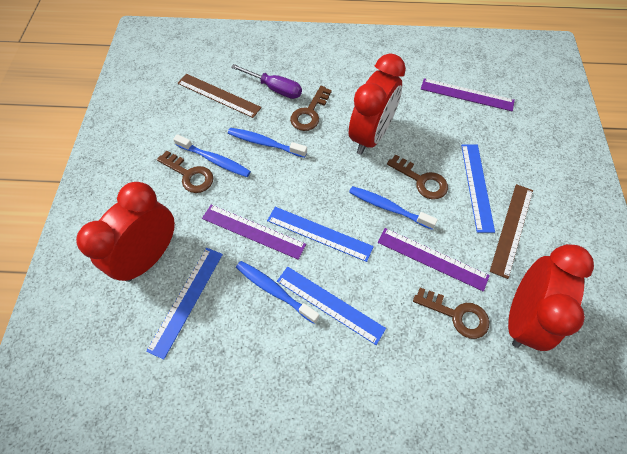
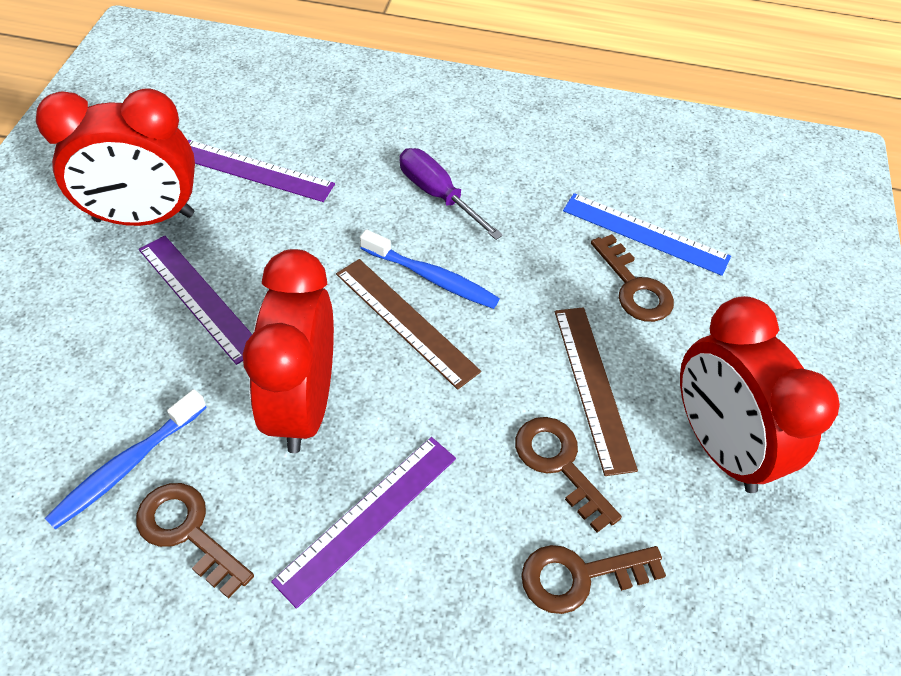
blue ruler: 4 -> 1
blue toothbrush: 4 -> 2

